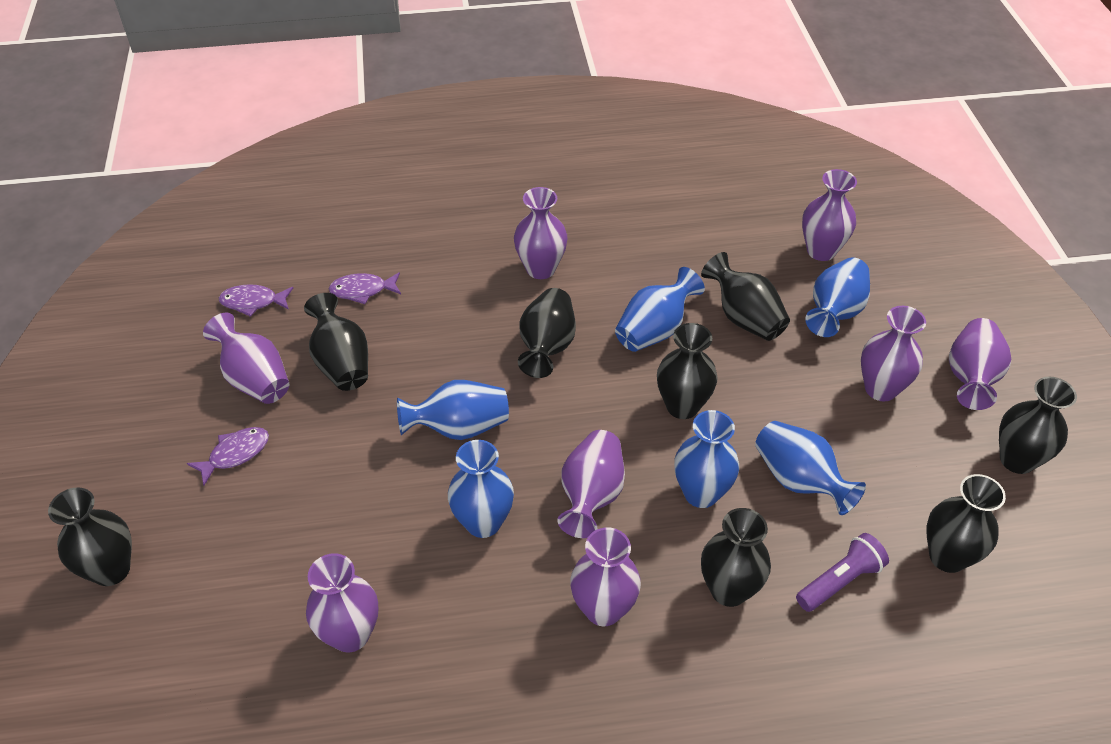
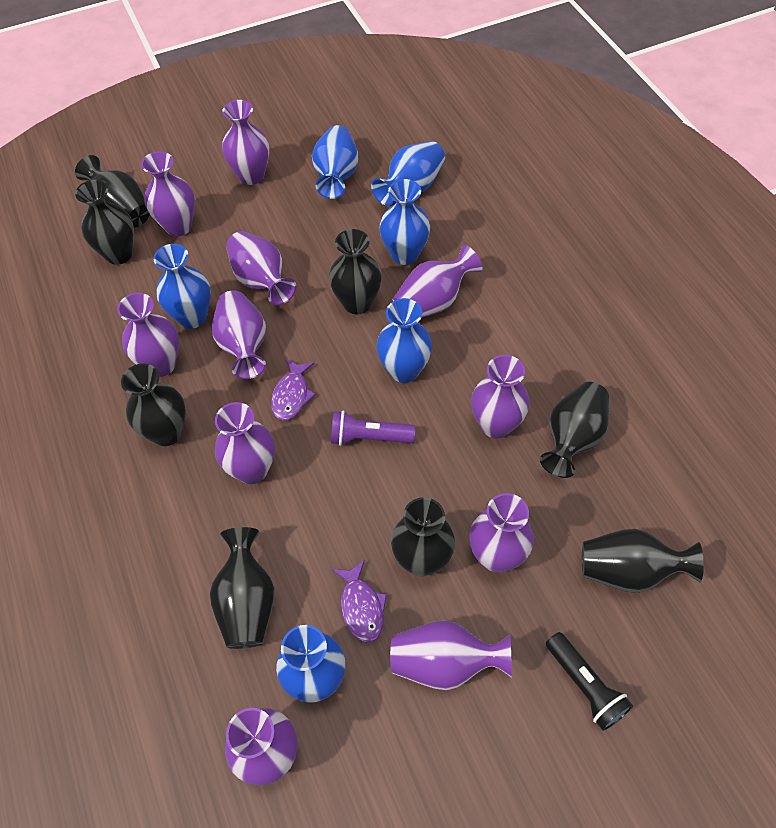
black flashlight: 0 -> 1
purple fish: 3 -> 2
purple vase: 8 -> 11

